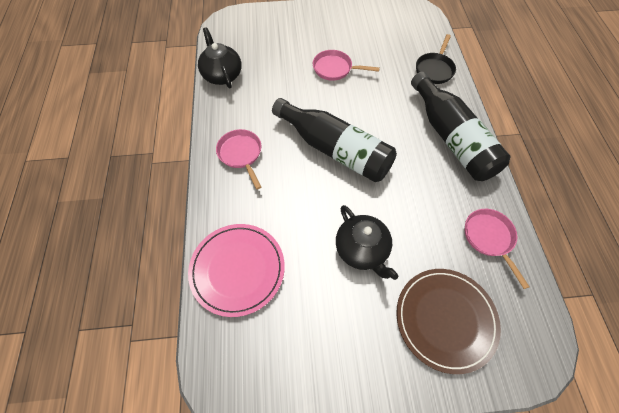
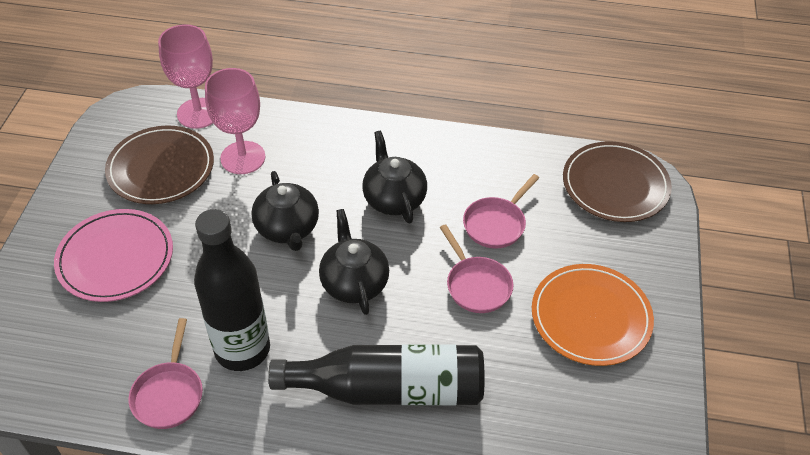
black pan: 1 -> 0
black teapot: 2 -> 3
brown plate: 1 -> 2
orange plate: 0 -> 1
pink goblet: 0 -> 2

